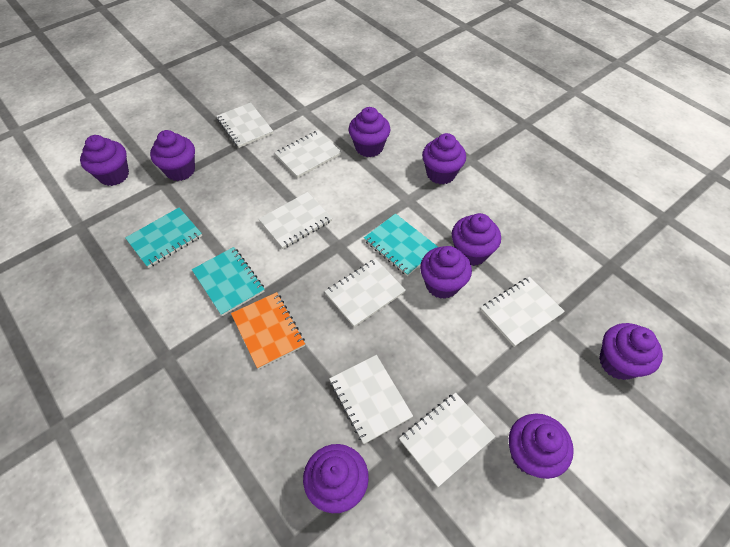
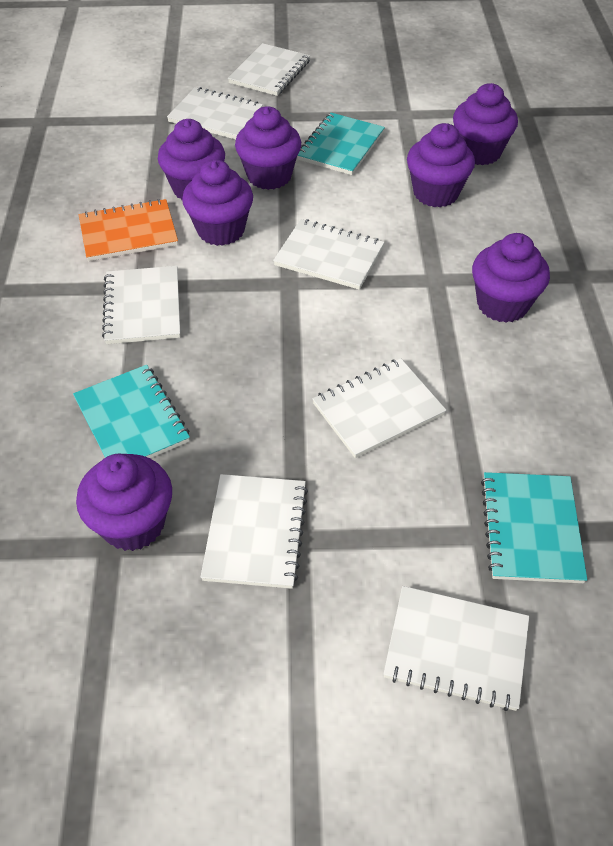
purple cupcake: 9 -> 7

